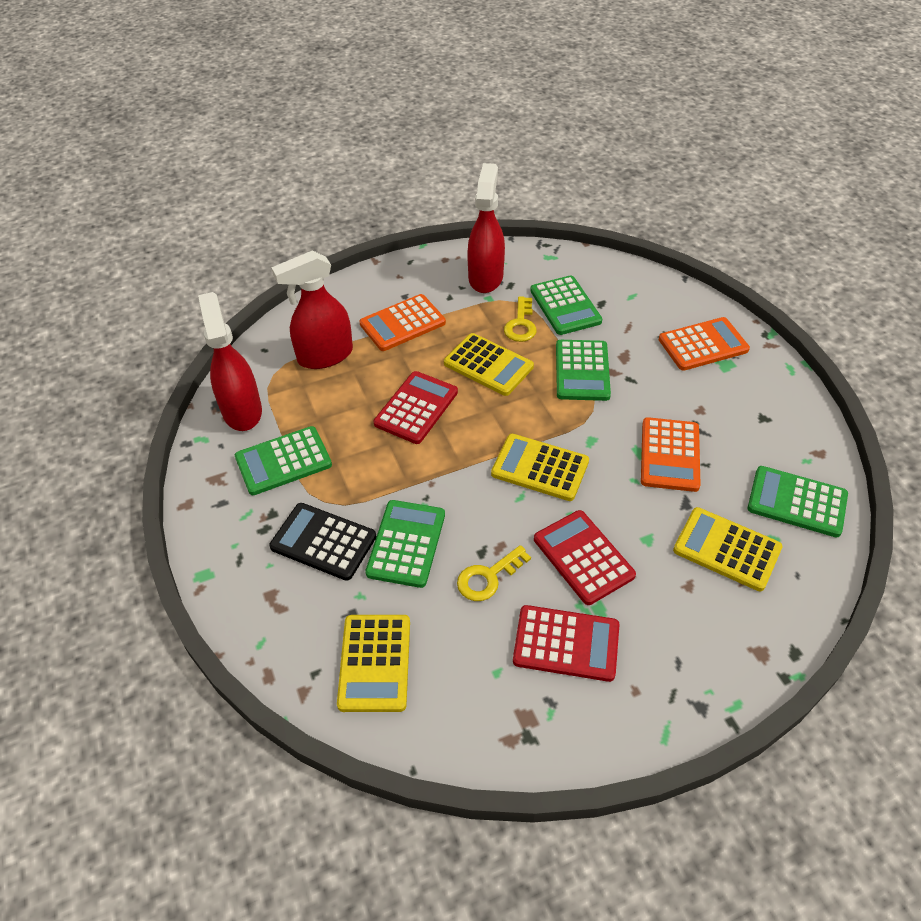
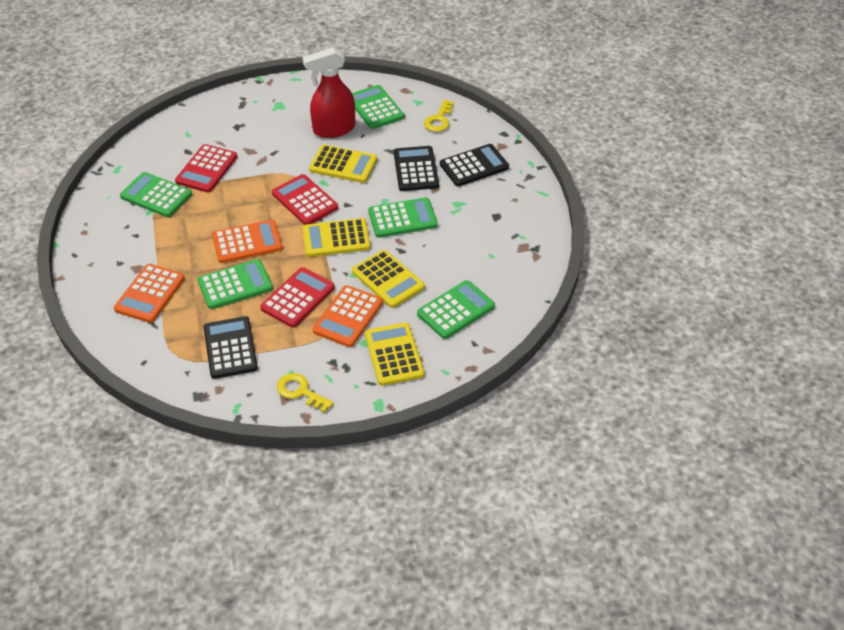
black calculator: 1 -> 3
red spray bottle: 3 -> 1

